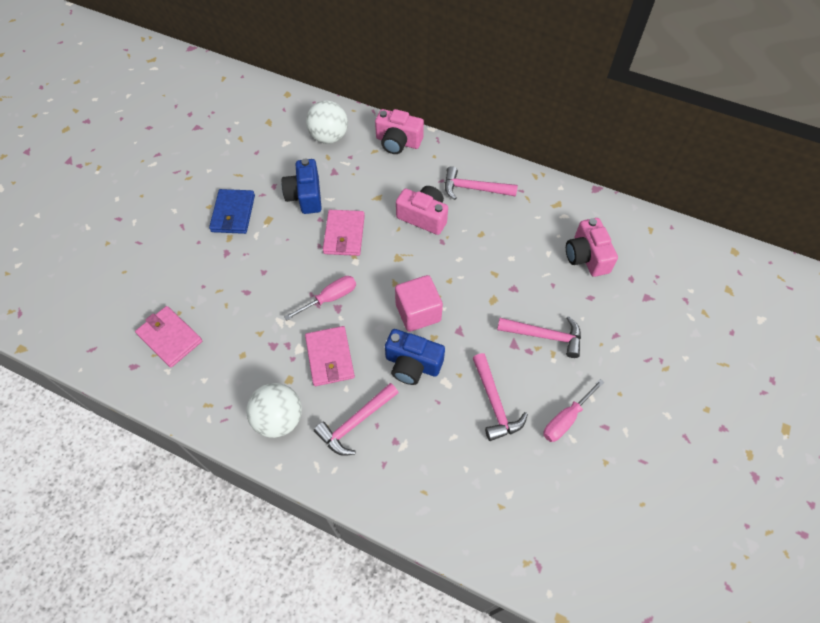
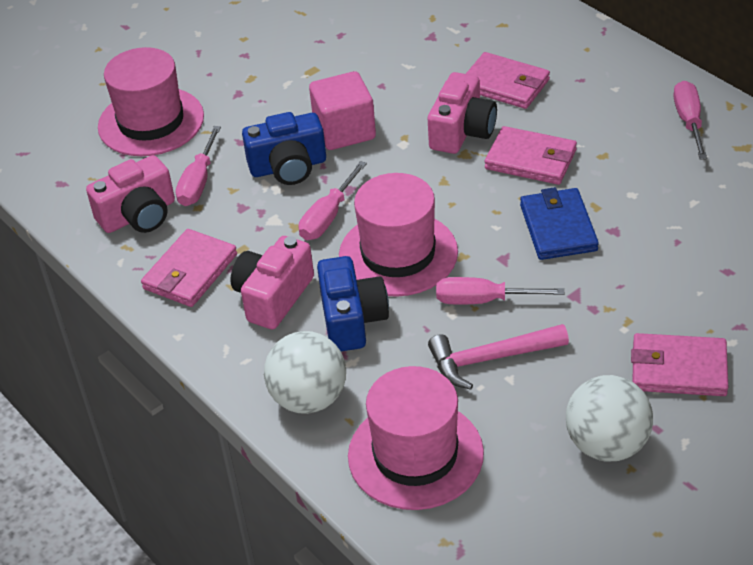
pink hammer: 4 -> 1
pink hat: 0 -> 3
pink screwdriver: 2 -> 4
pink wallet: 3 -> 4

